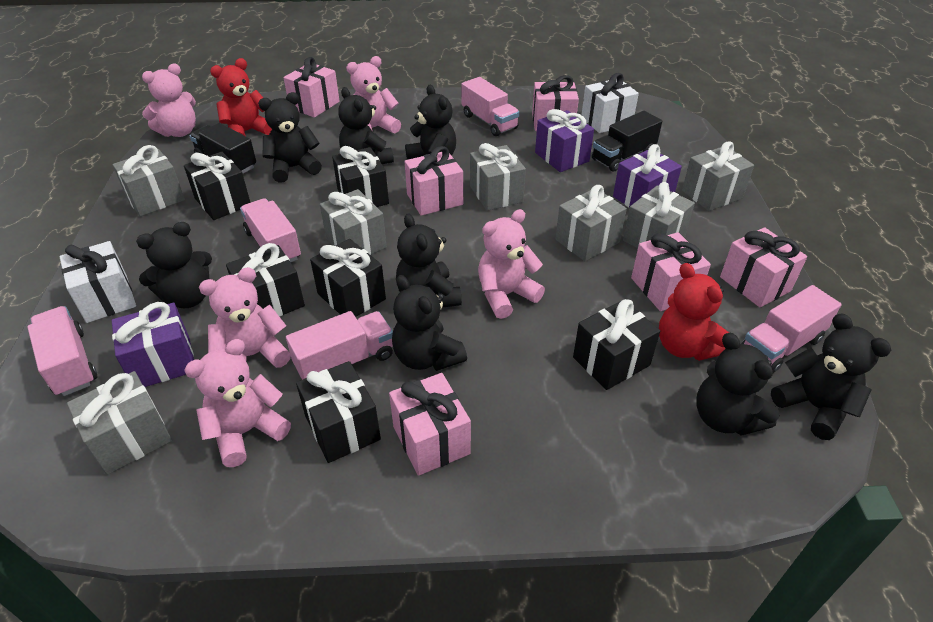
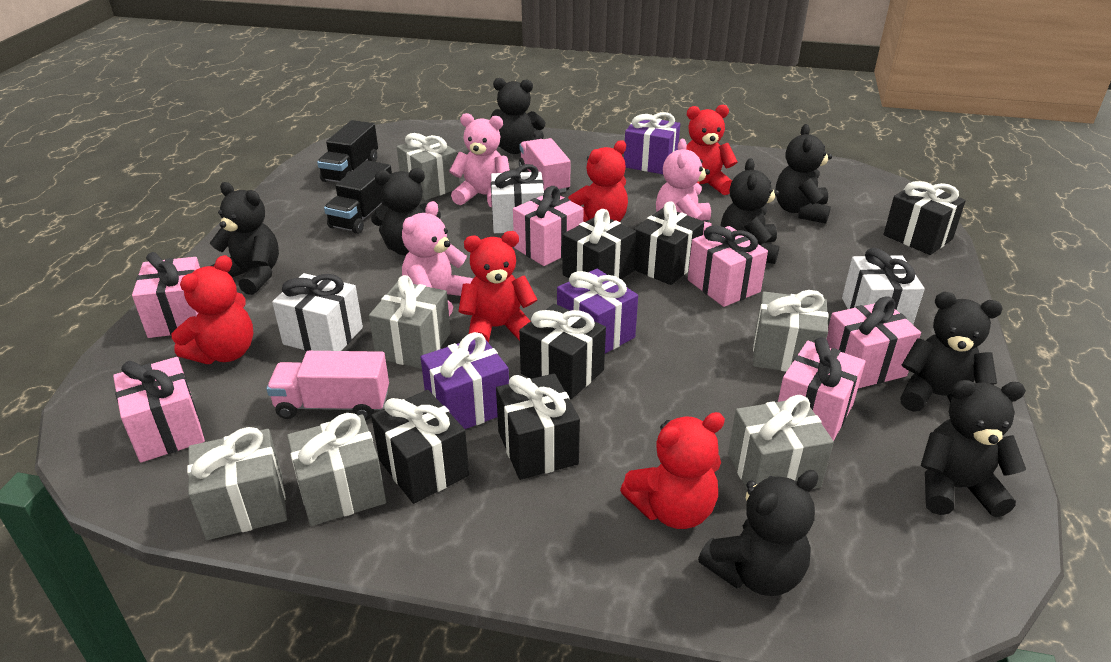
grey gift: 7 -> 6
pink teddy bear: 5 -> 3
pink truck: 5 -> 2
red teddy bear: 2 -> 5
white gift: 2 -> 3

